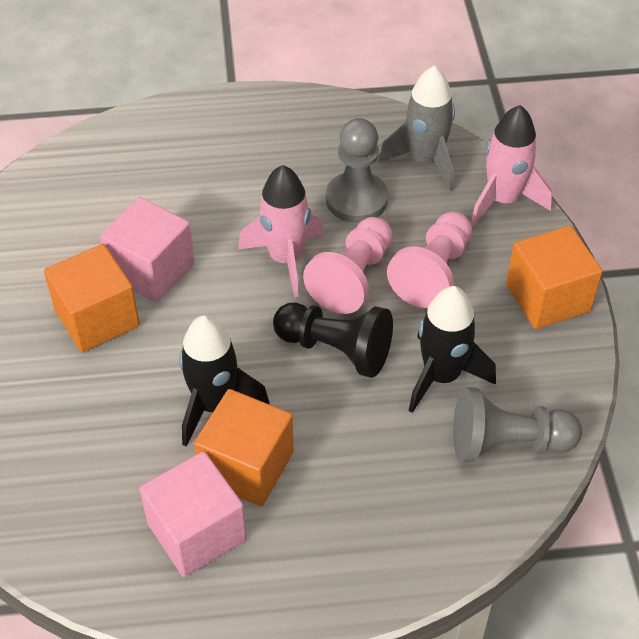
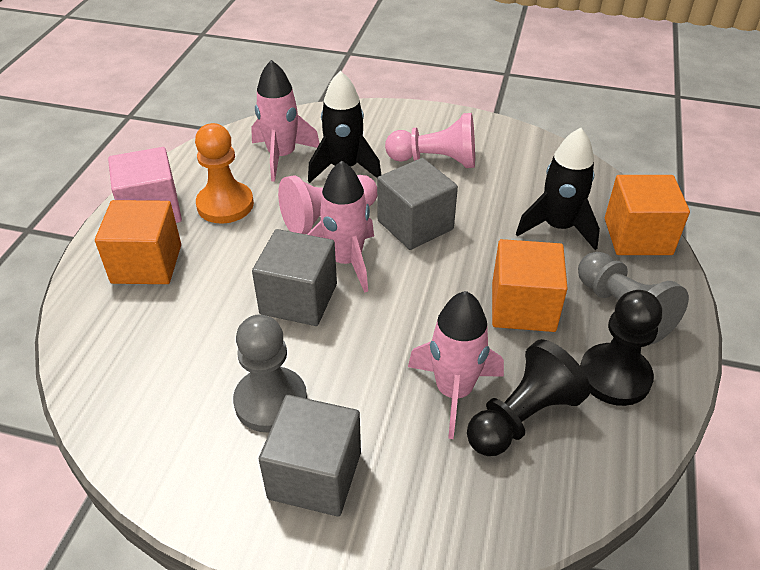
black pawn: 1 -> 2
grey cube: 0 -> 3
grey rocket: 1 -> 0
orange pawn: 0 -> 1
pink cube: 2 -> 1
pink rocket: 2 -> 3

